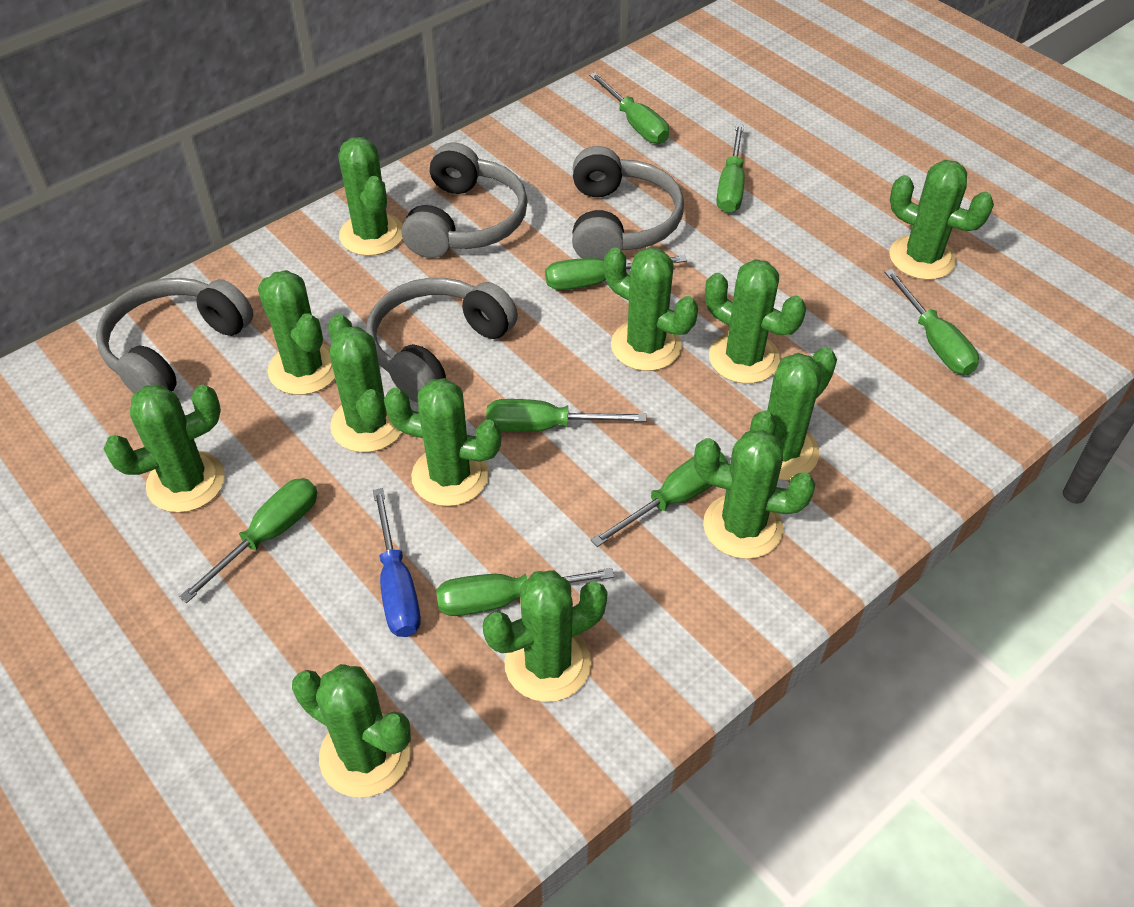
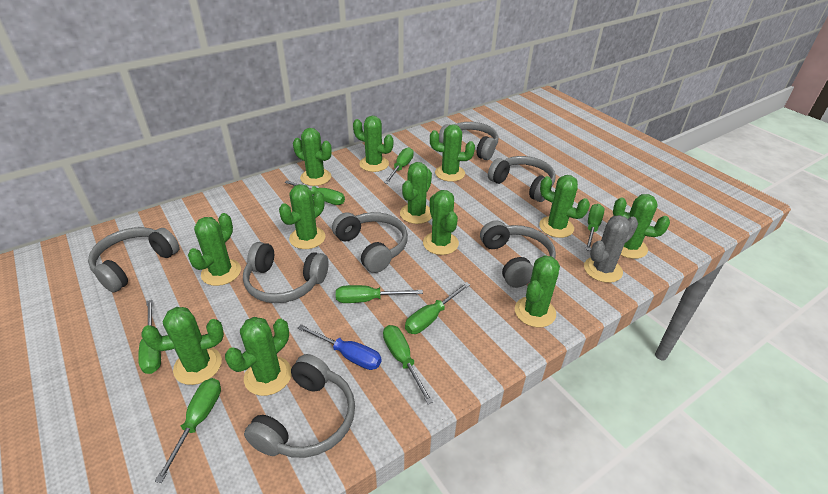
grey cactus: 0 -> 1
grey headphones: 4 -> 7

